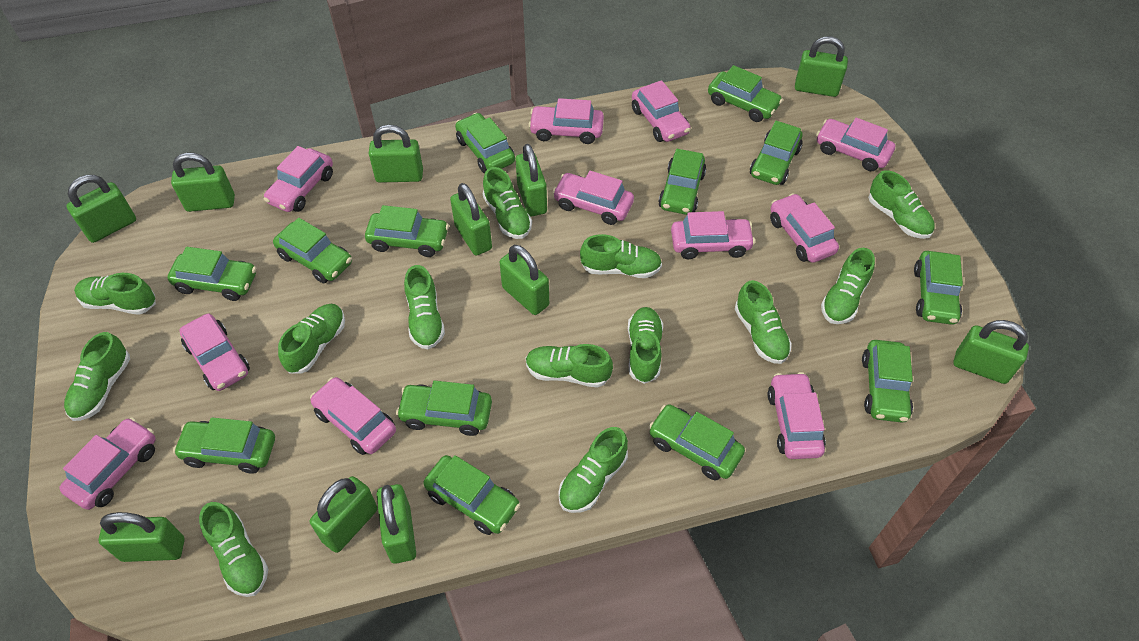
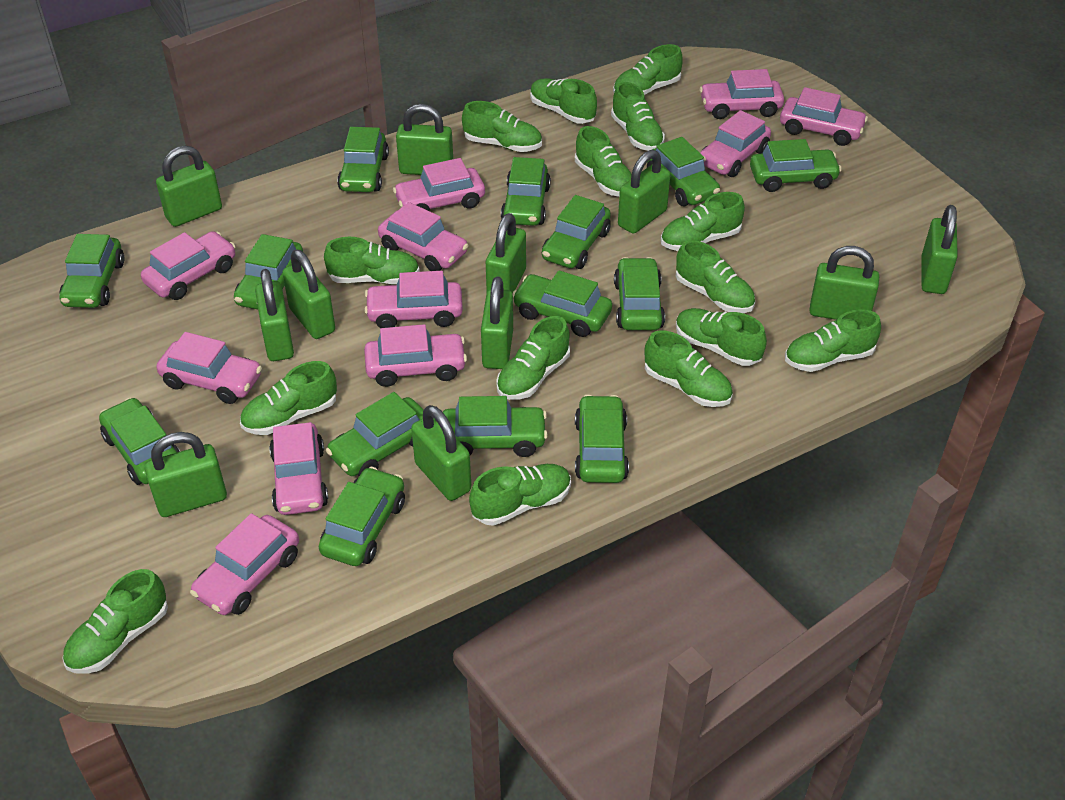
green car: 13 -> 14
green shoe: 13 -> 15

